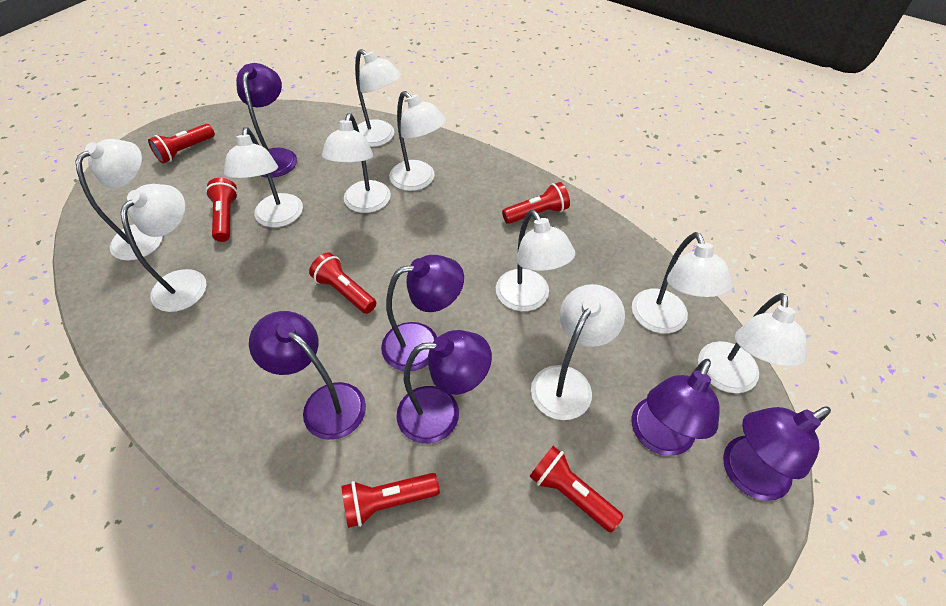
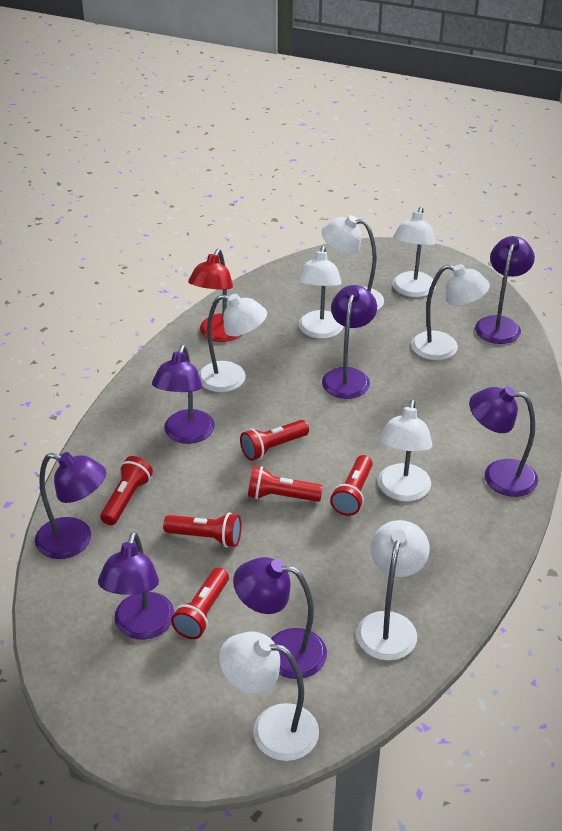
purple lamp: 6 -> 7
red lamp: 0 -> 1
white lamp: 10 -> 8

